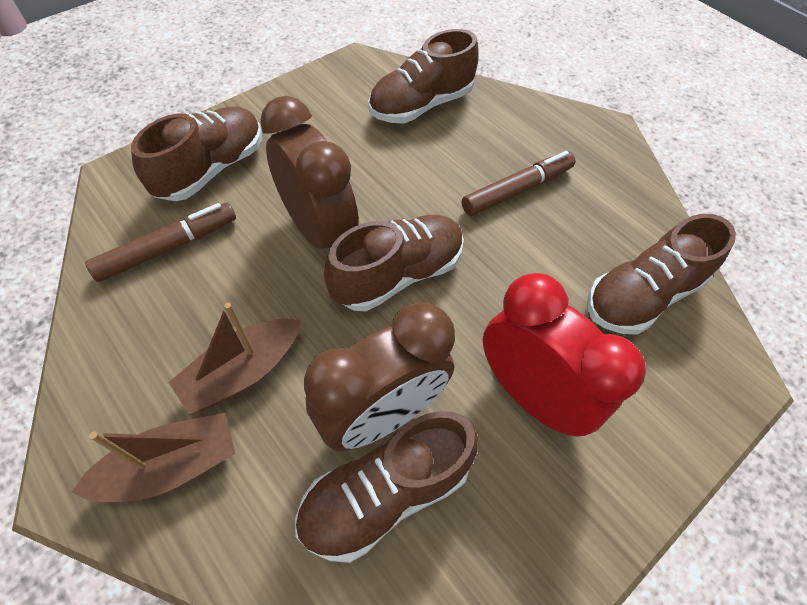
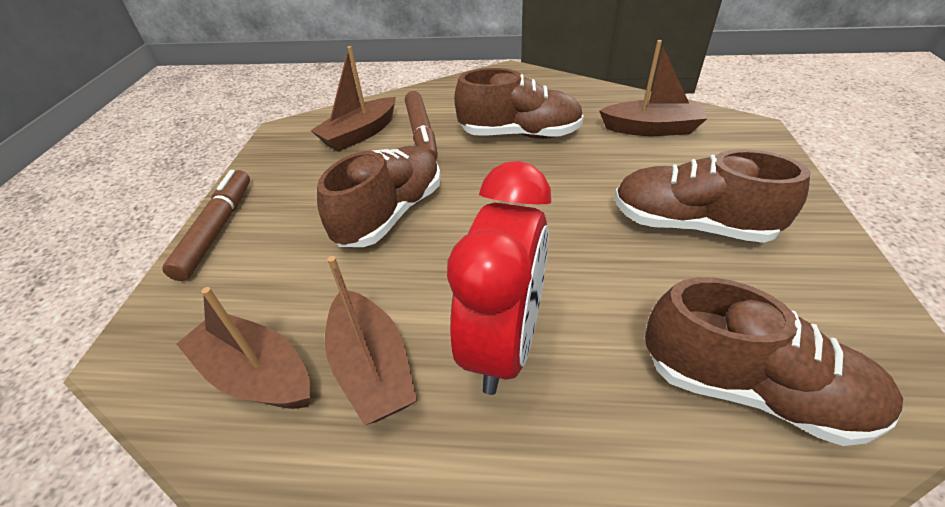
brown boat: 2 -> 4
brown clock: 2 -> 0
brown shoe: 5 -> 4

